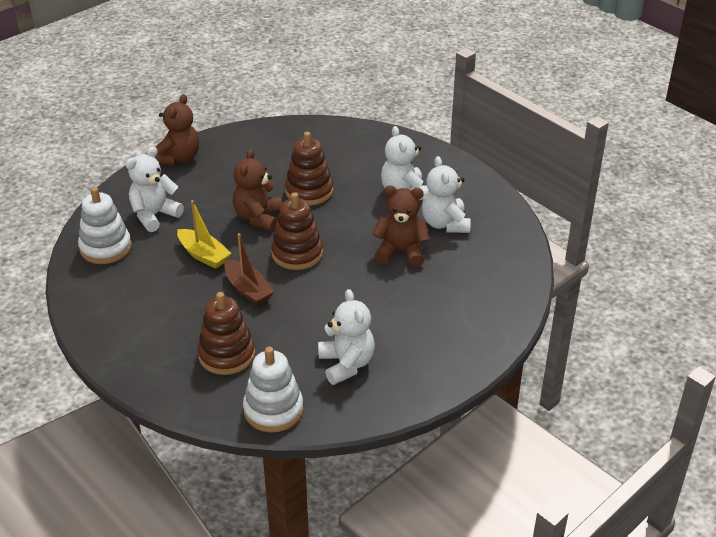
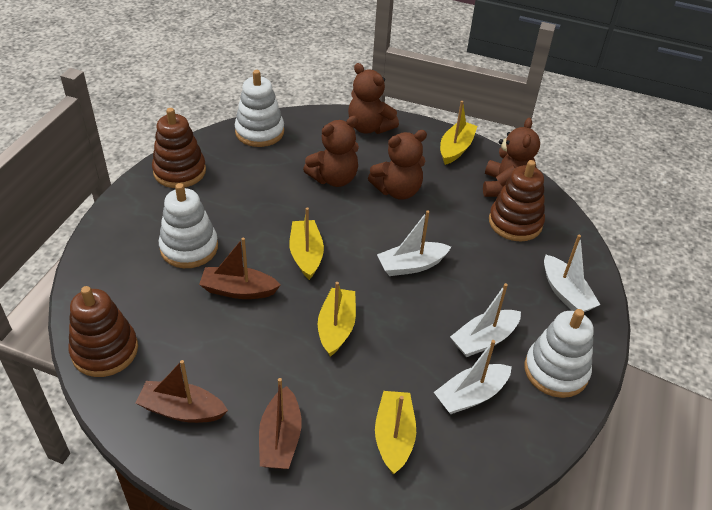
brown boat: 1 -> 3
brown teddy bear: 3 -> 4
white boat: 0 -> 4
white stacking toy: 2 -> 3
white teddy bear: 4 -> 0
yellow boat: 1 -> 4

